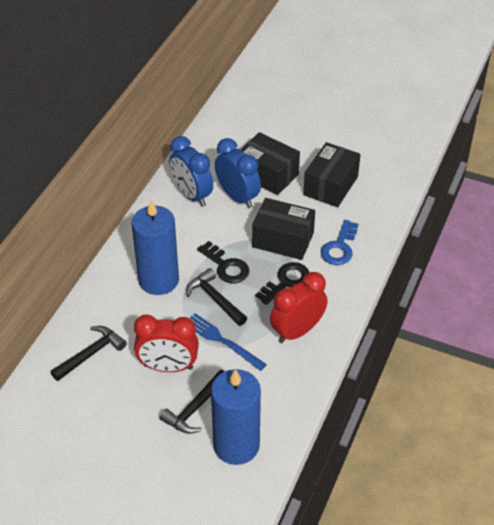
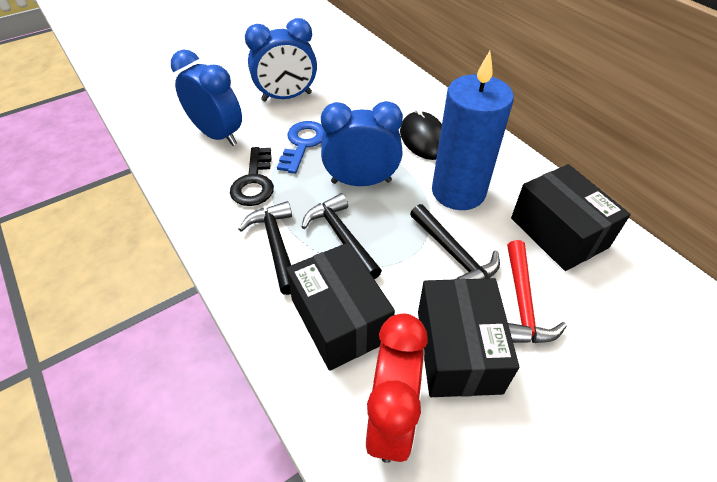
black key: 2 -> 1
black mouse: 0 -> 1
blue candle: 2 -> 1
blue clock: 2 -> 3
blue fork: 1 -> 0
red clock: 2 -> 1
red hammer: 0 -> 1

